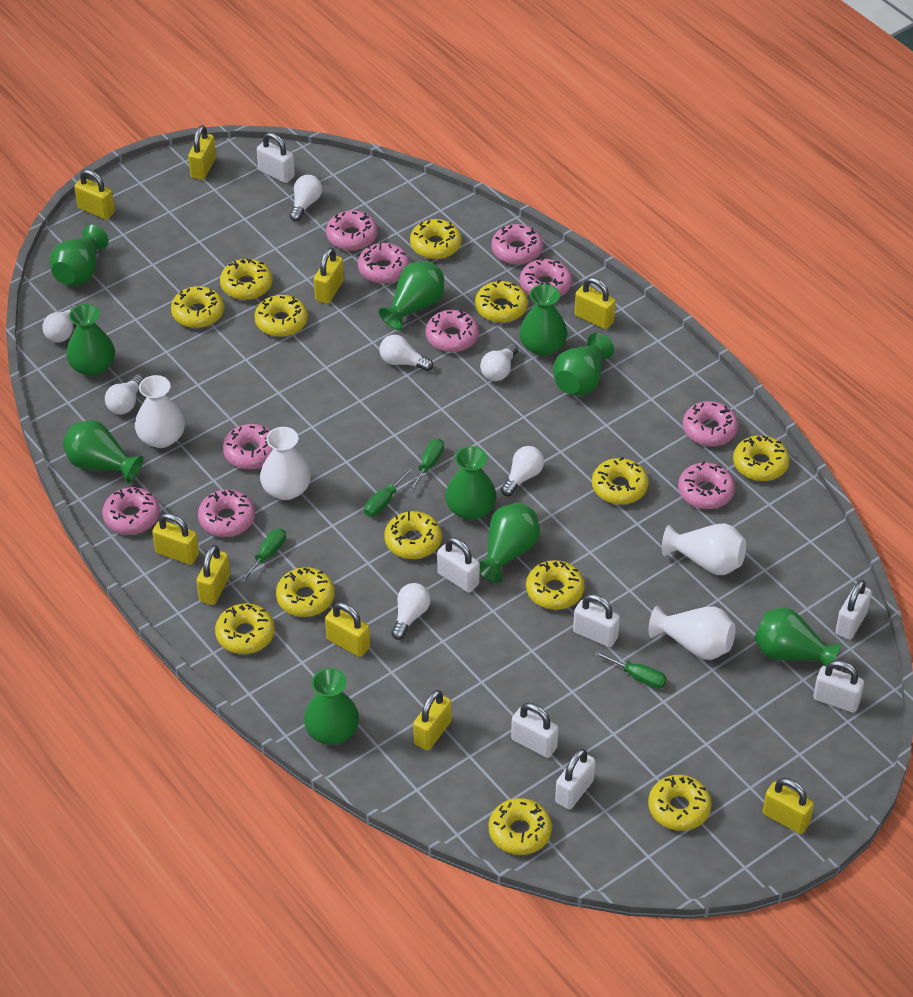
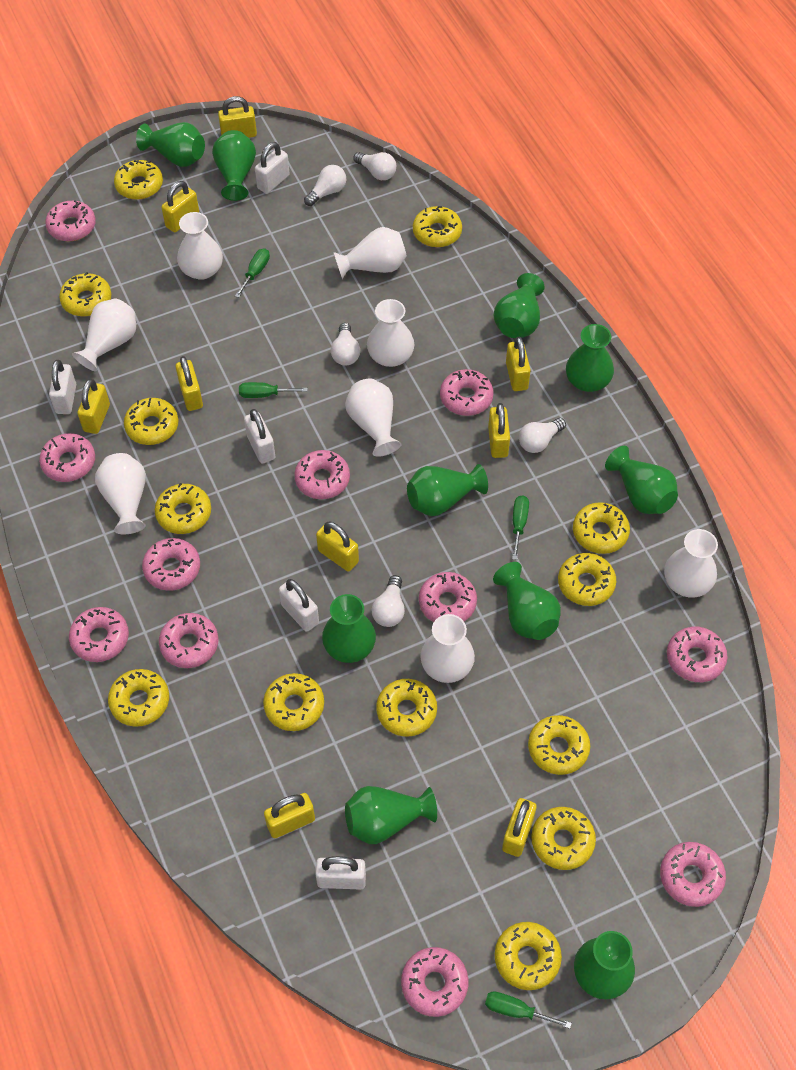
pink donut: 10 -> 11
white light bulb: 7 -> 5
white padlock: 7 -> 5
white vase: 4 -> 8

